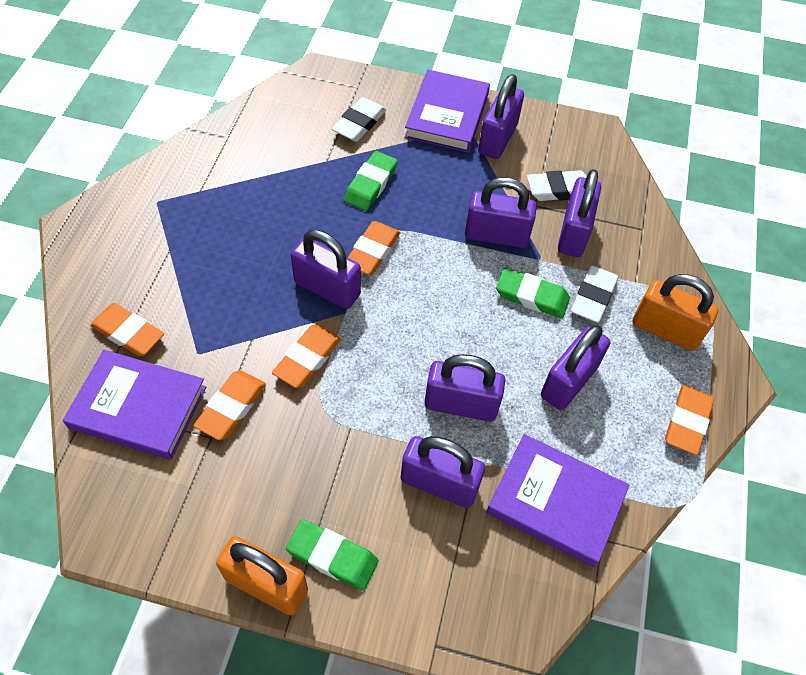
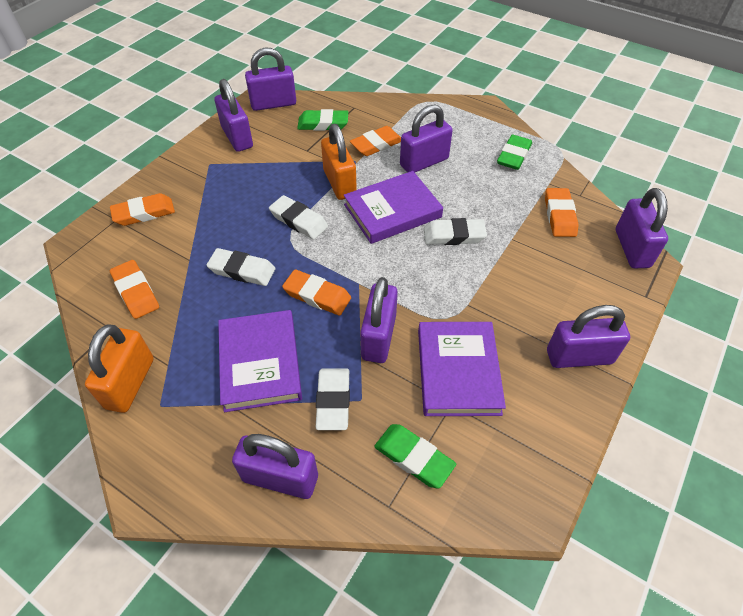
white eraser: 3 -> 4

